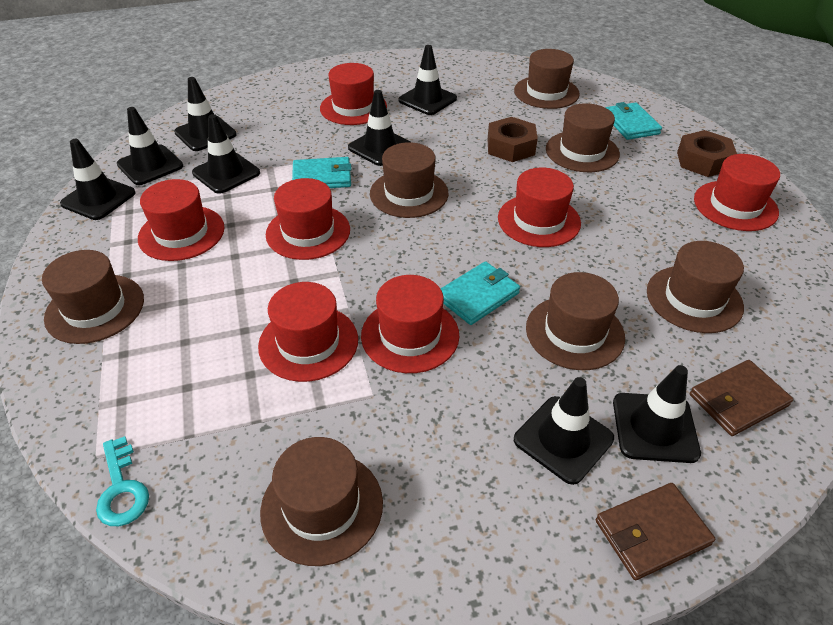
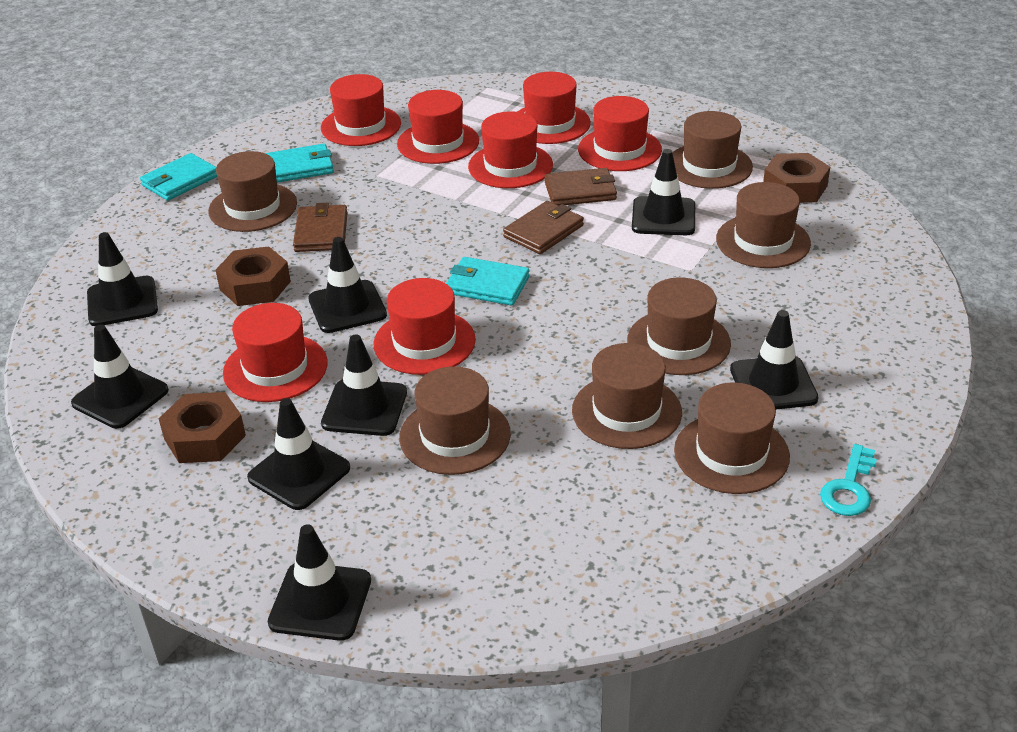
brown nut: 2 -> 3
brown wallet: 2 -> 3

